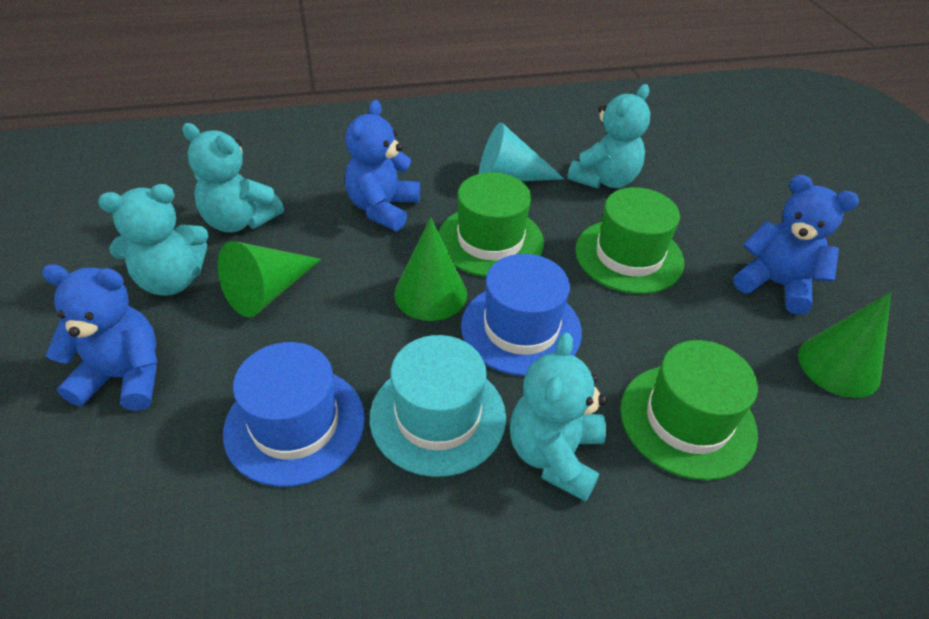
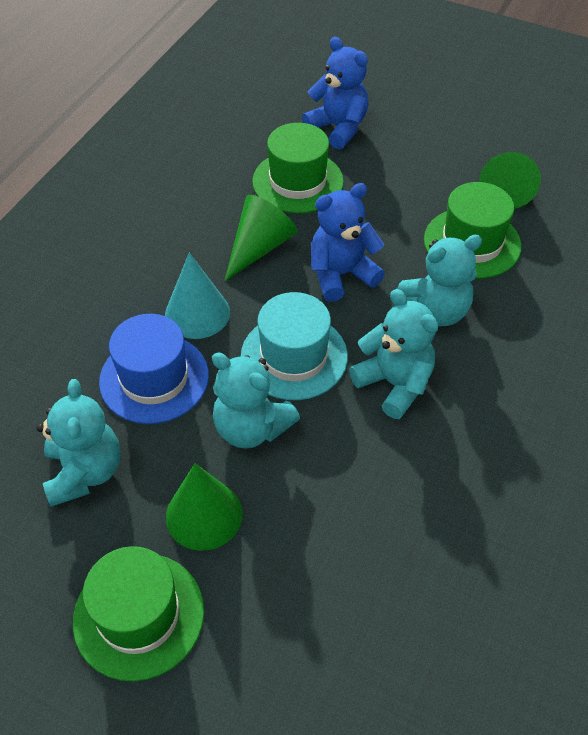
blue hat: 2 -> 1
blue teddy bear: 3 -> 2

